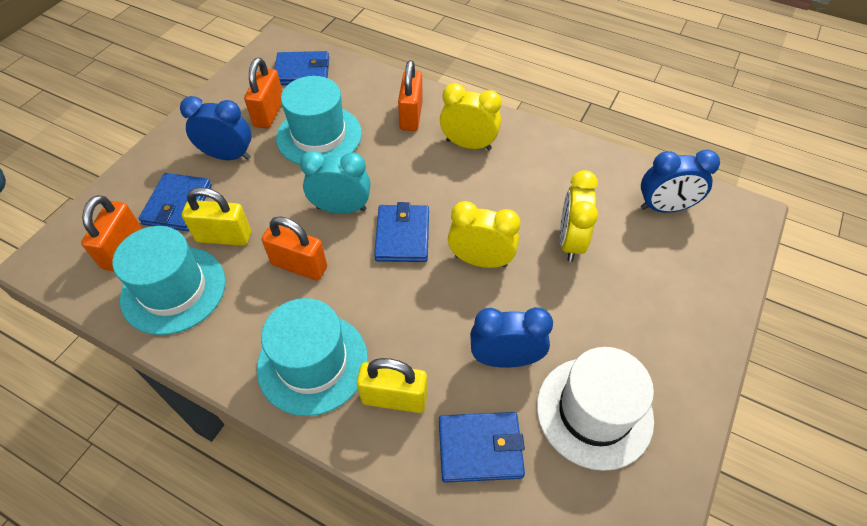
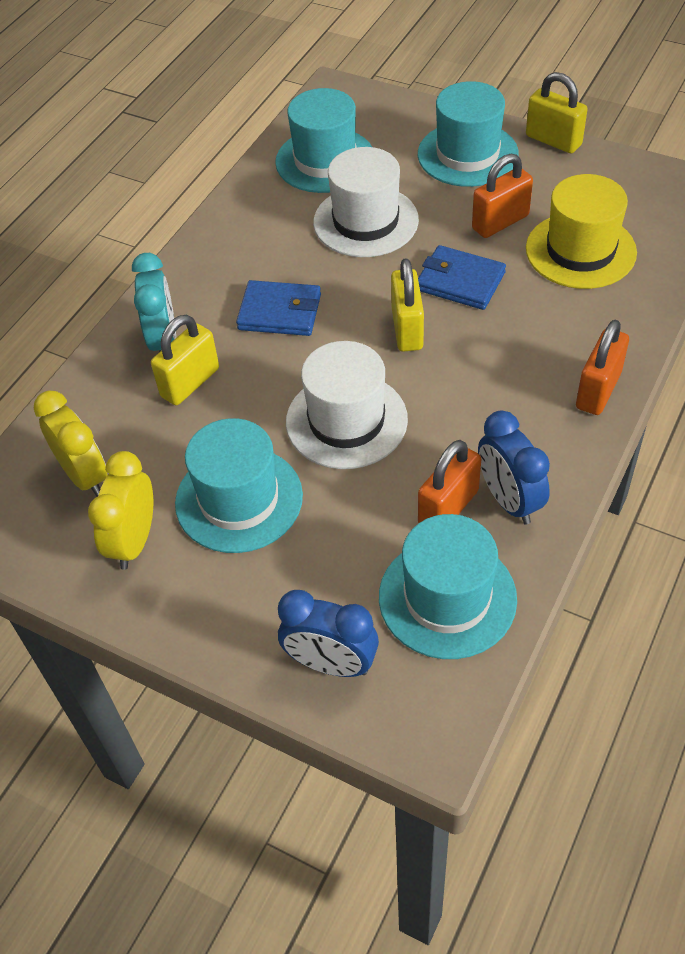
blue clock: 3 -> 2
blue wallet: 4 -> 2
orange padlock: 4 -> 3
turquoise hat: 3 -> 4
white hat: 1 -> 2
yellow clock: 3 -> 2
yellow hat: 0 -> 1
yellow padlock: 2 -> 3

